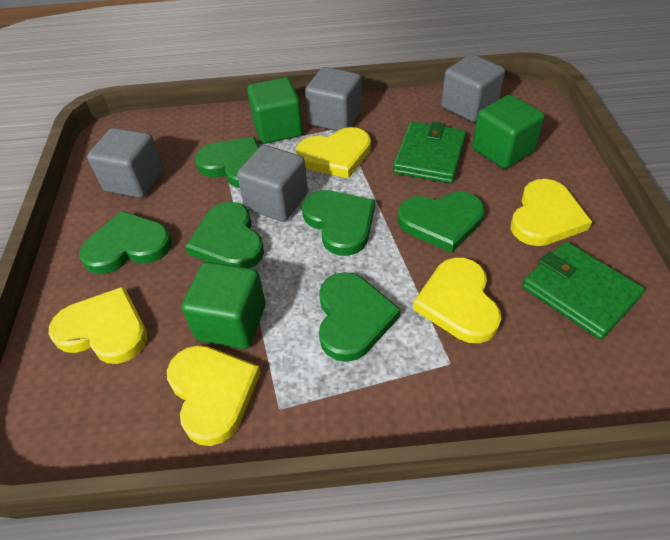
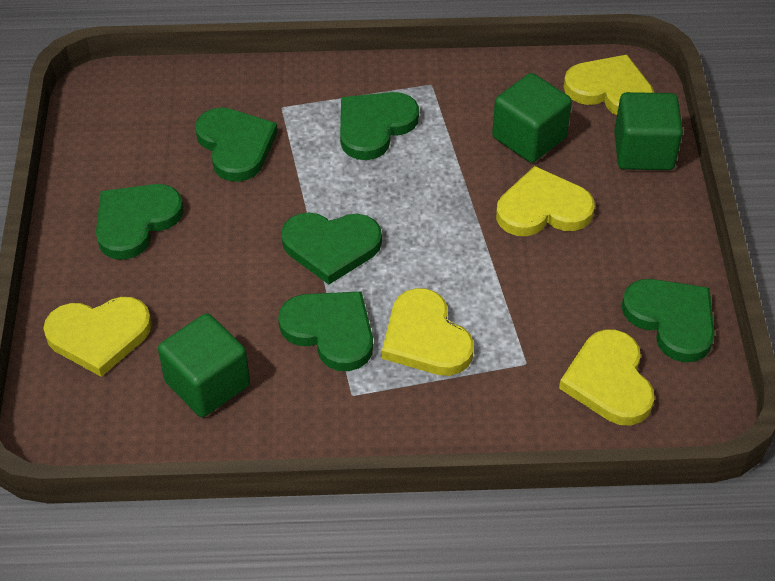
green wallet: 2 -> 0
grey cube: 4 -> 0

